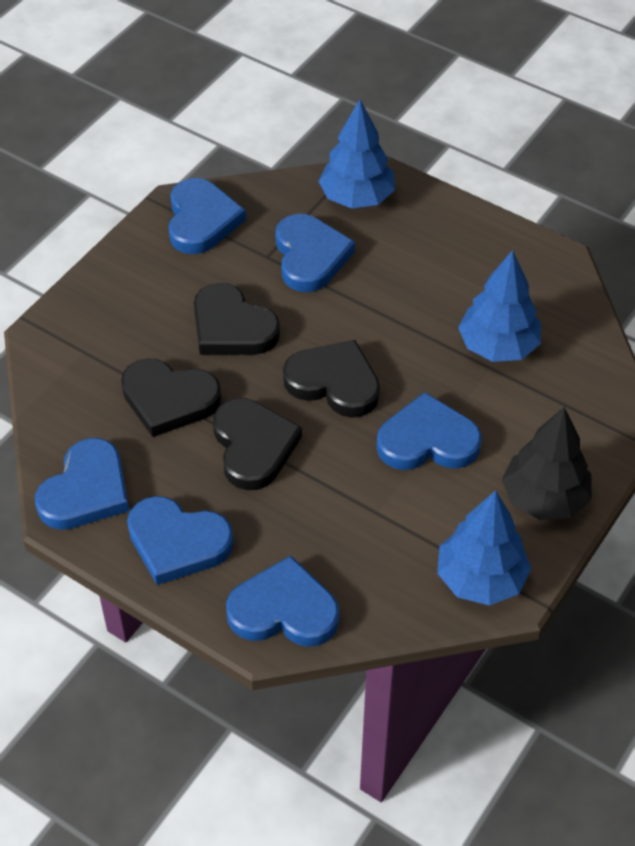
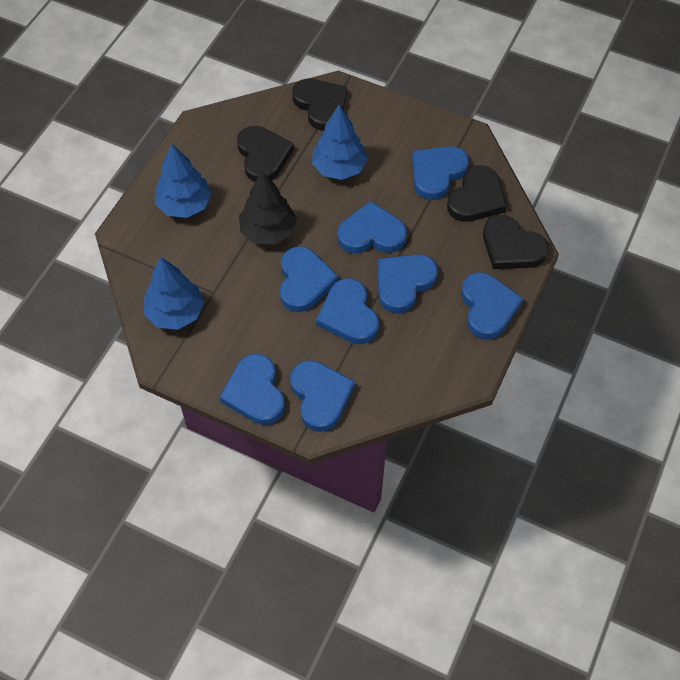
blue heart: 6 -> 8

